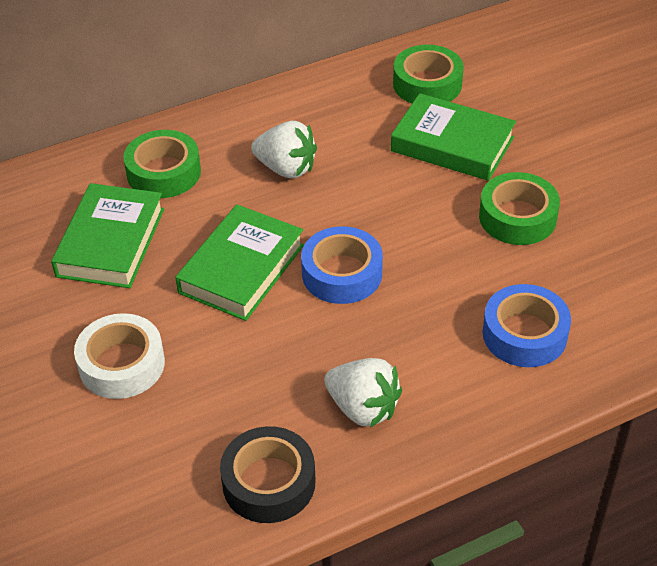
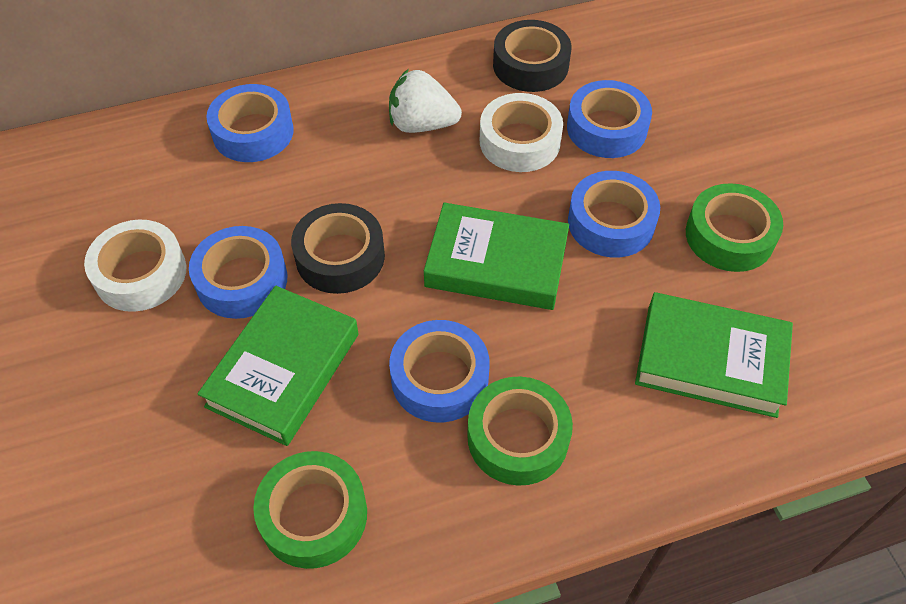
black tape: 1 -> 2
blue tape: 2 -> 5
white strawberry: 2 -> 1
white tape: 1 -> 2

